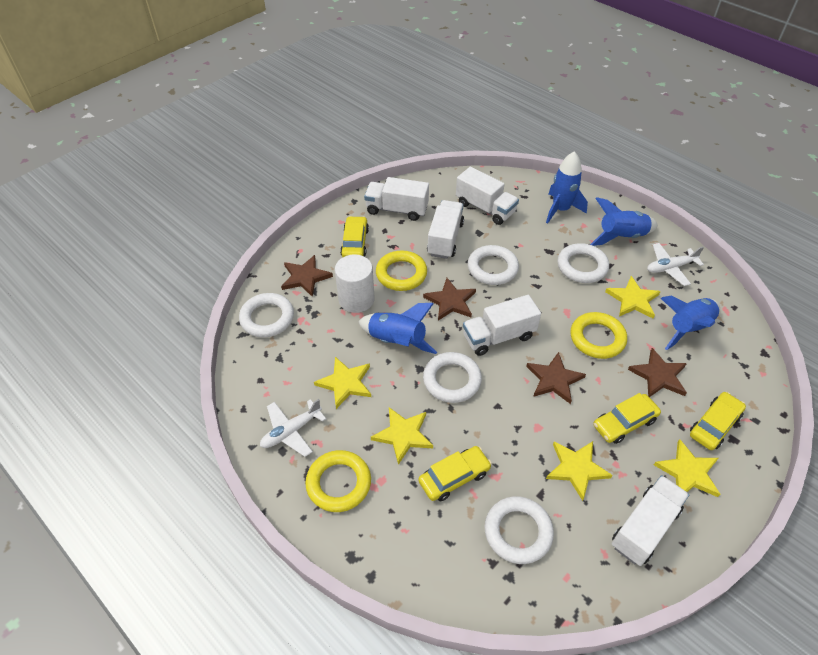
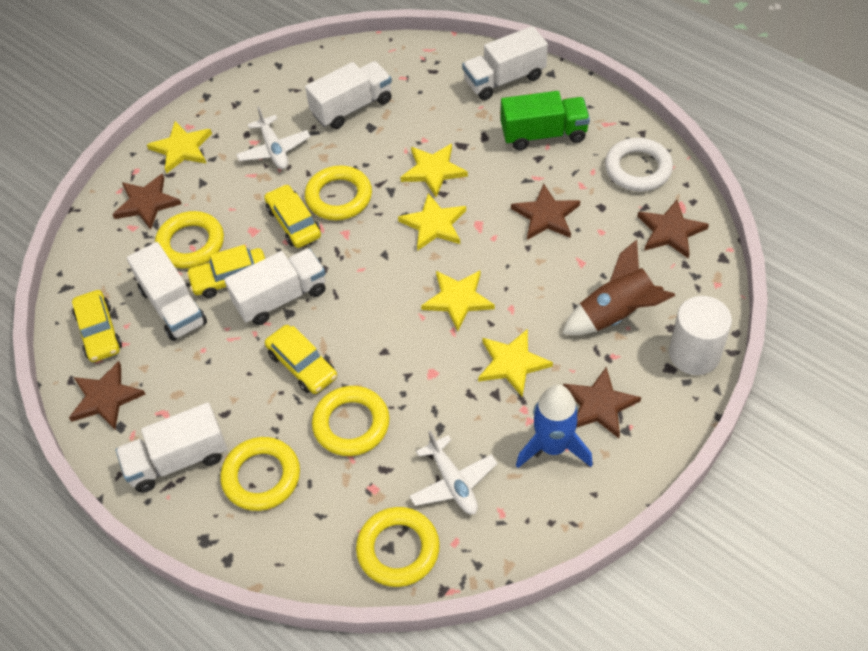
blue rocket: 4 -> 1
brown rocket: 0 -> 1
brown star: 4 -> 5
green truck: 0 -> 1
white ring: 5 -> 1
yellow ring: 3 -> 5

